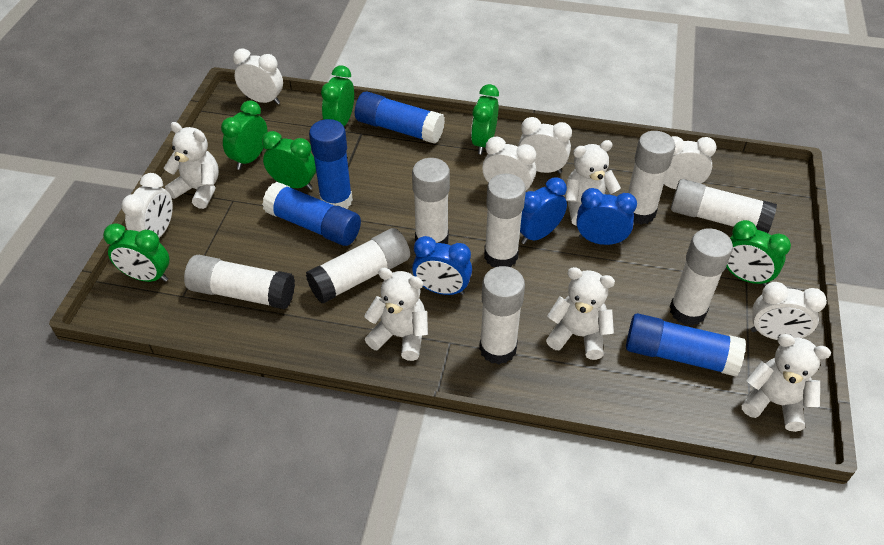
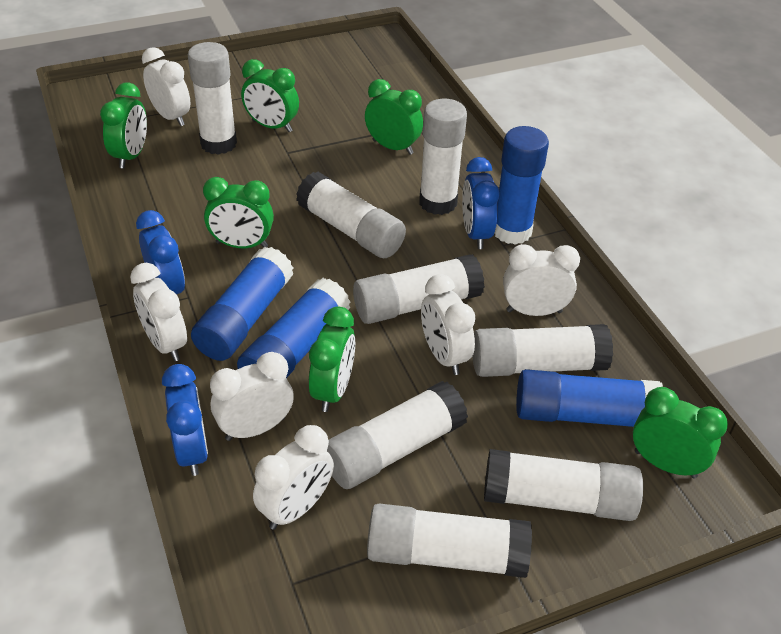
white teddy bear: 5 -> 0

